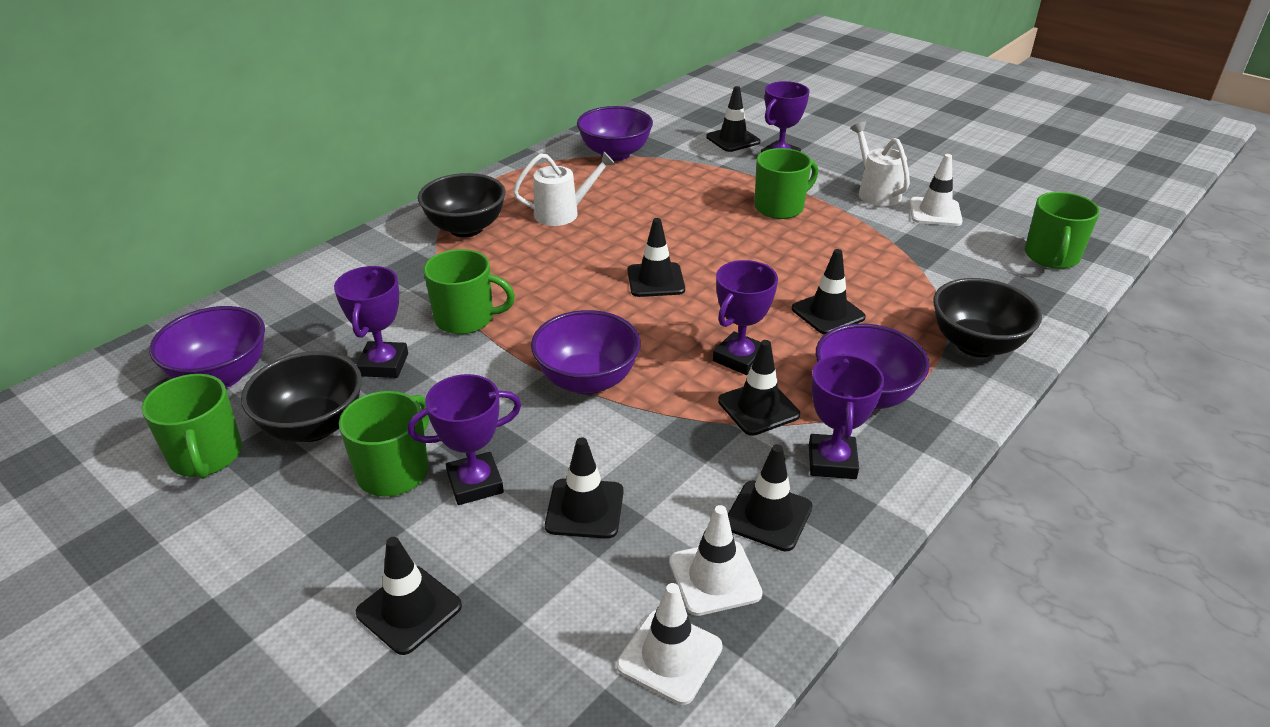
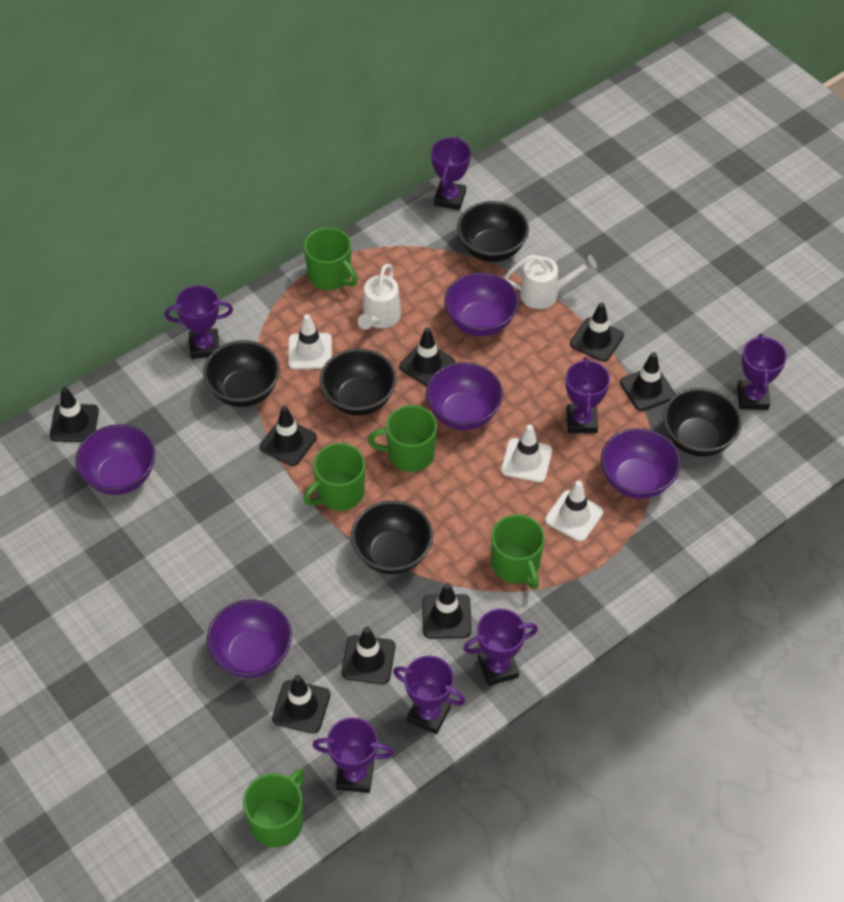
black bowl: 3 -> 5
black traffic cone: 7 -> 8
purple bowl: 4 -> 5
purple trophy: 5 -> 7

